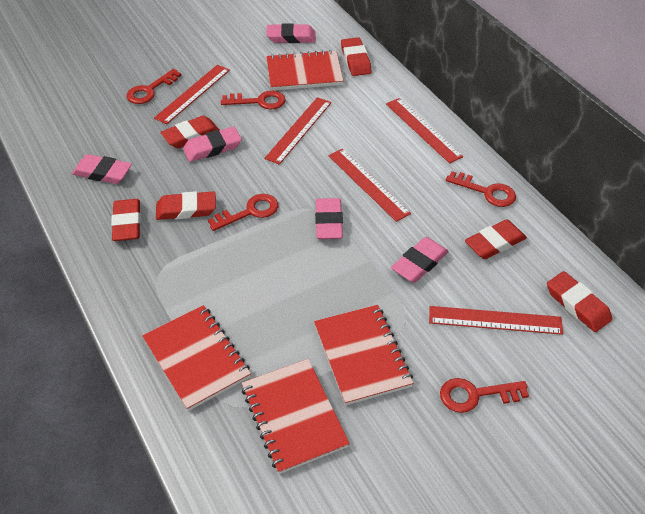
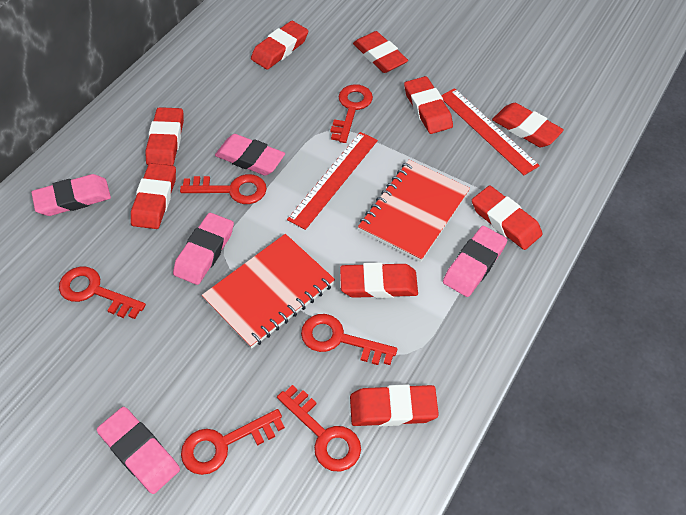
red eraser: 6 -> 9
red key: 5 -> 6
red notebook: 4 -> 2
red ruler: 5 -> 2

